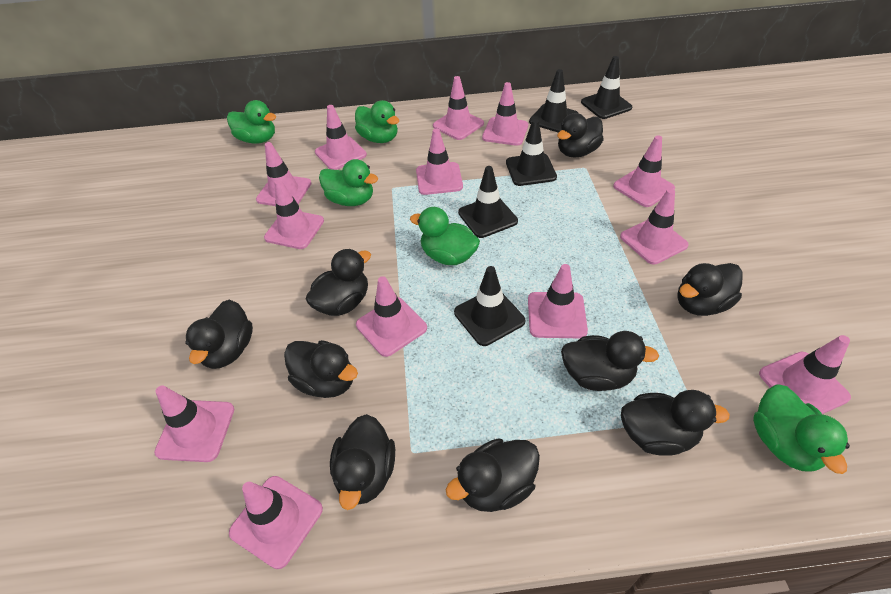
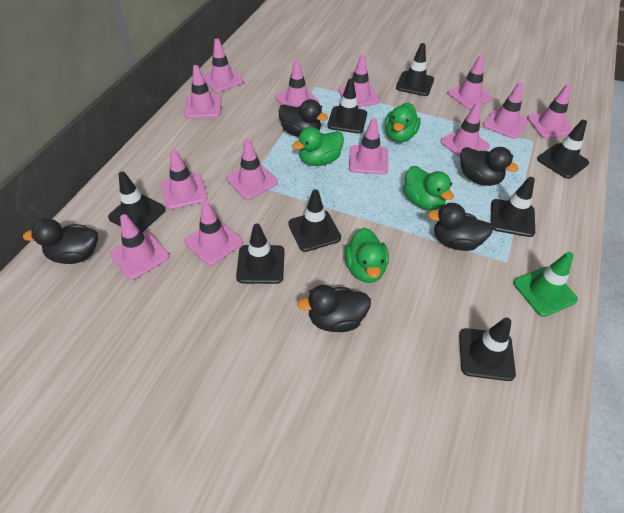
black duck: 9 -> 5
black traffic cone: 5 -> 8
green duck: 5 -> 4
green traffic cone: 0 -> 1

